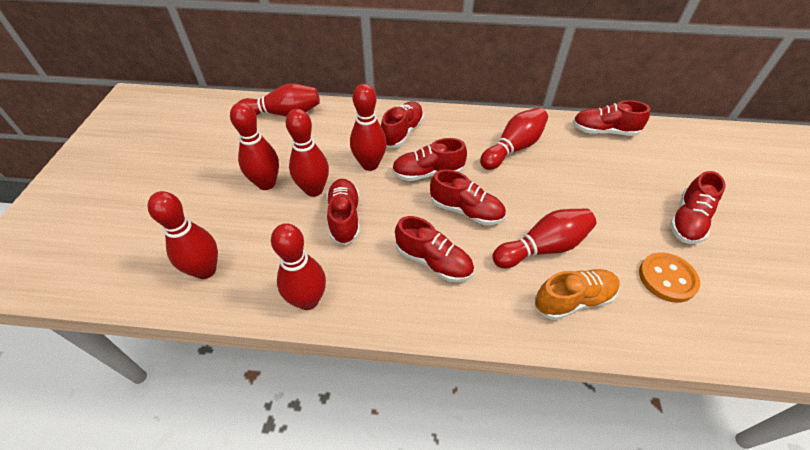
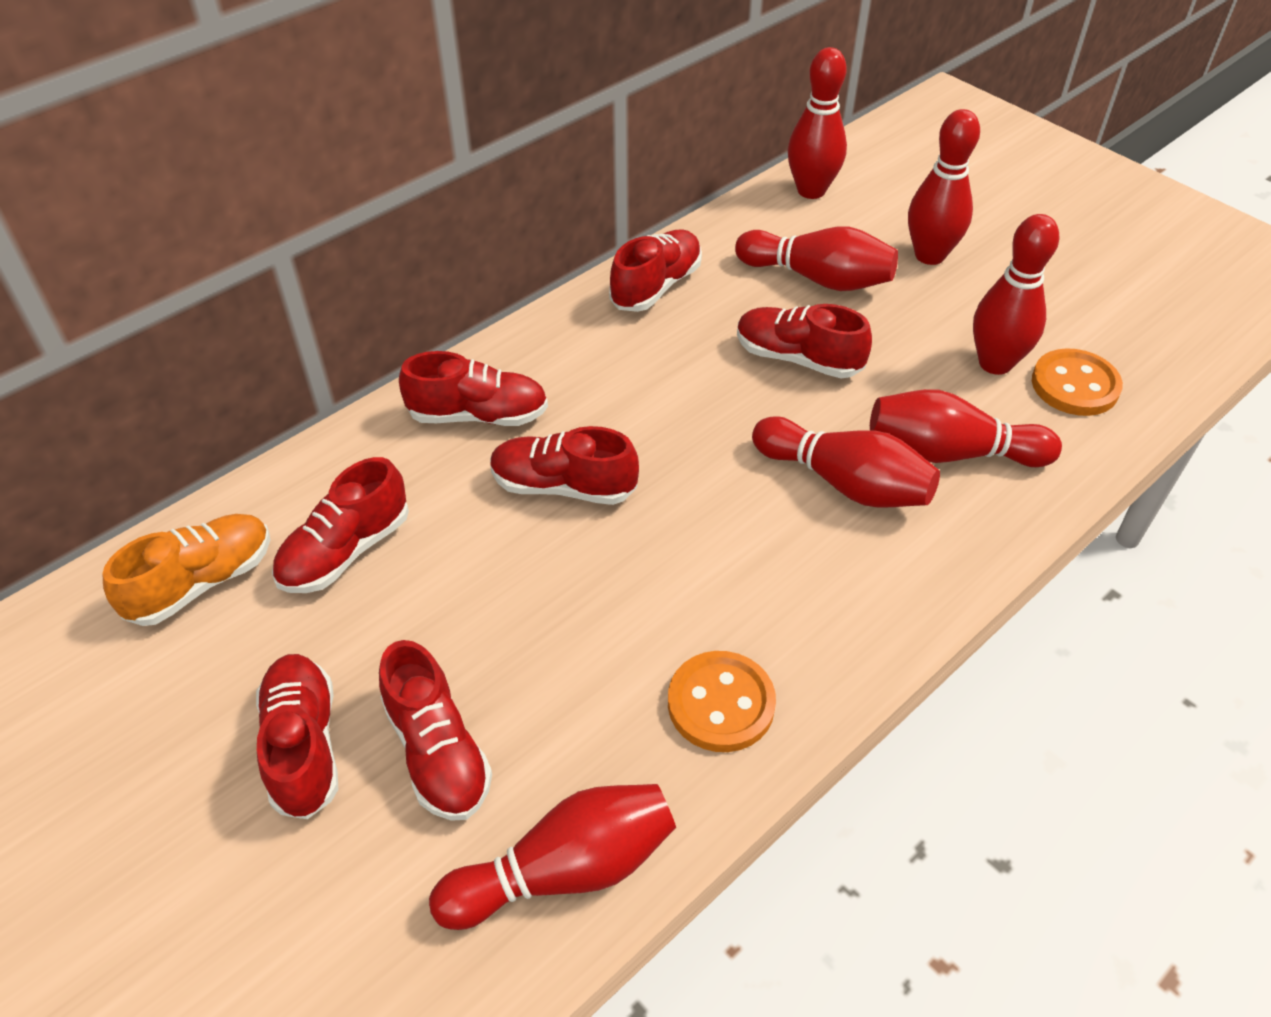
orange button: 1 -> 2
red bowling pin: 8 -> 7

